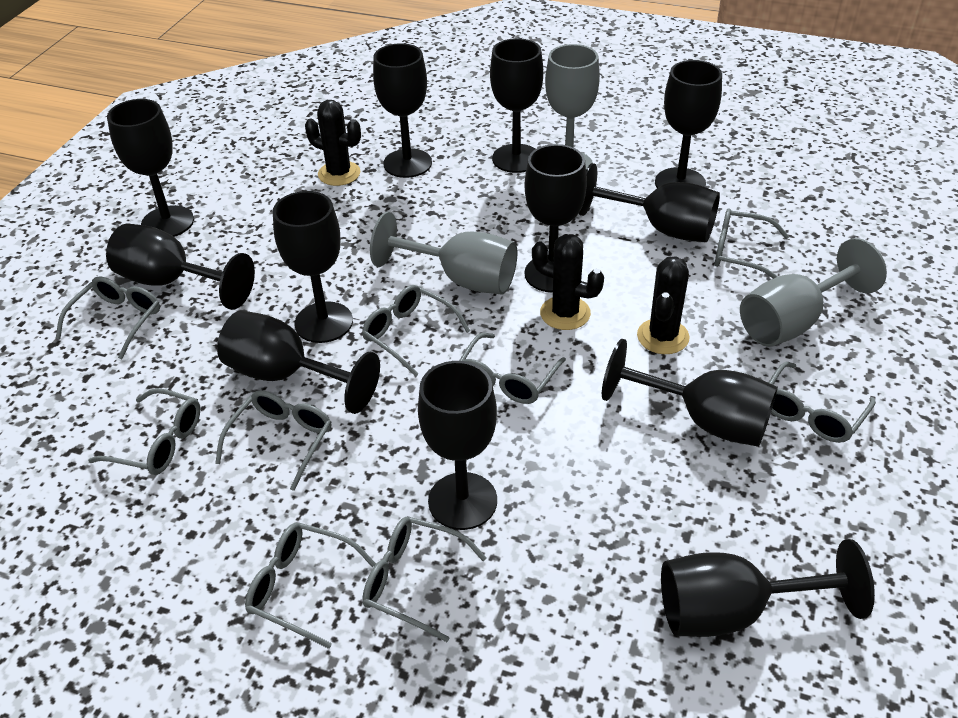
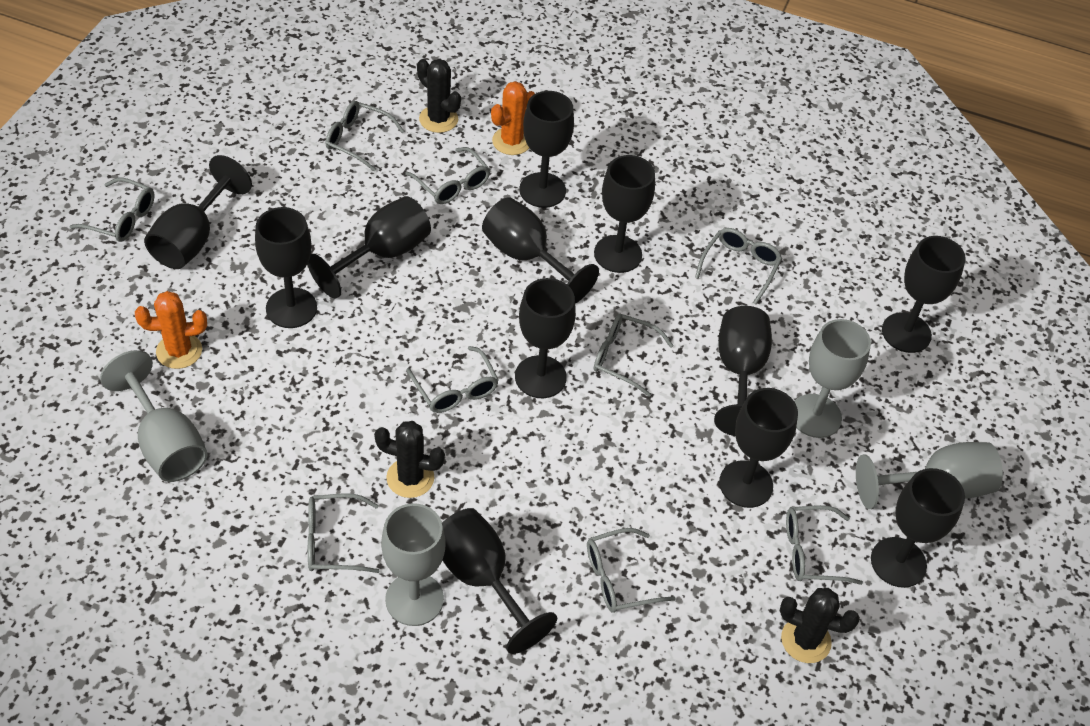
grey goblet: 3 -> 4
orange cactus: 0 -> 2

